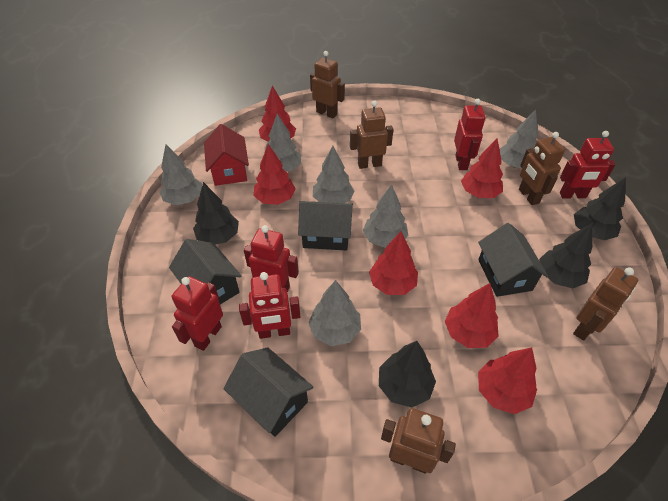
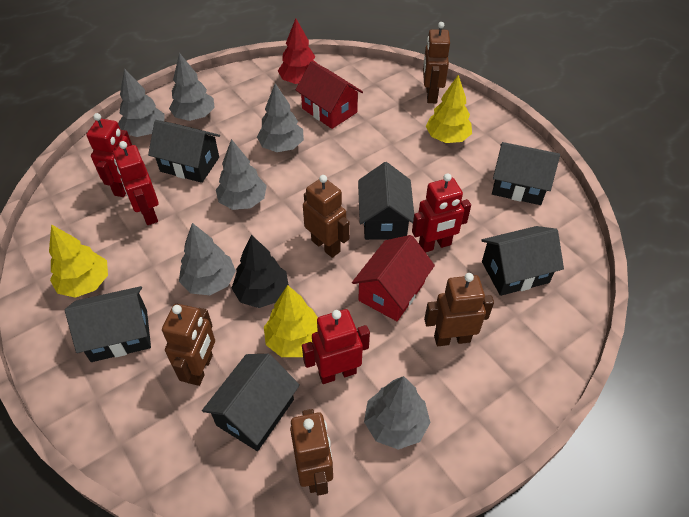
black house: 4 -> 6
black tree: 4 -> 1
red house: 1 -> 2
red robot: 5 -> 4
red tree: 6 -> 1
yellow tree: 0 -> 3

